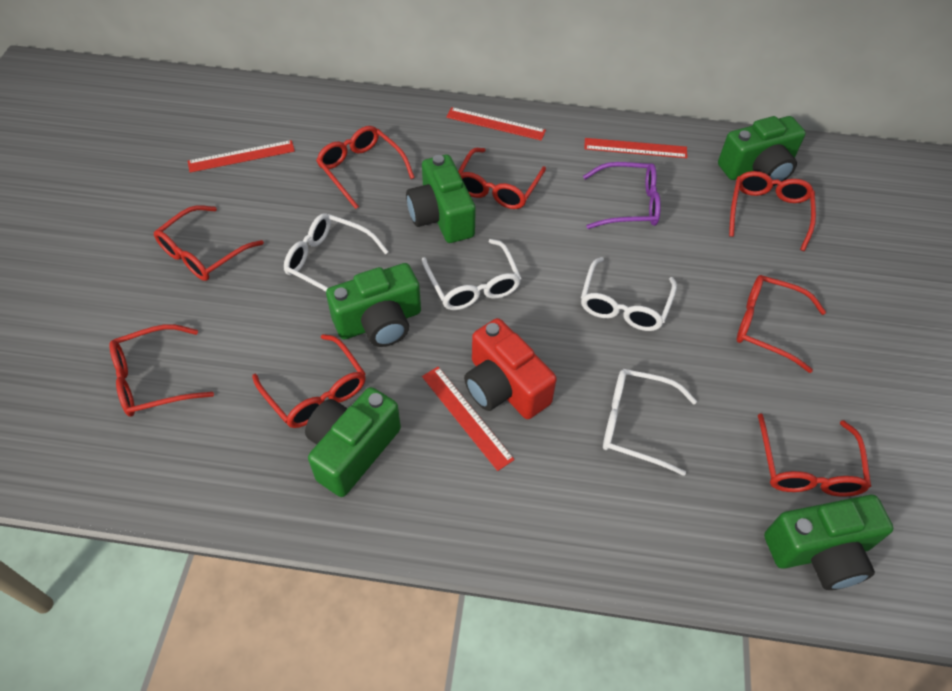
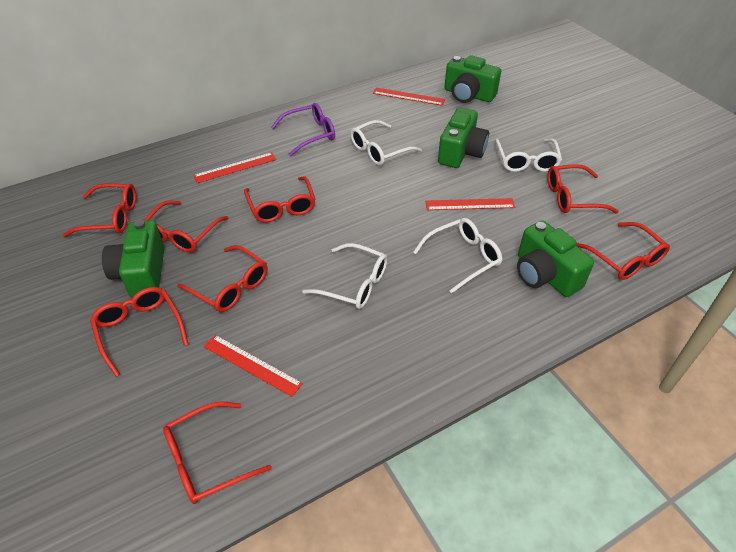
green camera: 5 -> 4
red camera: 1 -> 0

